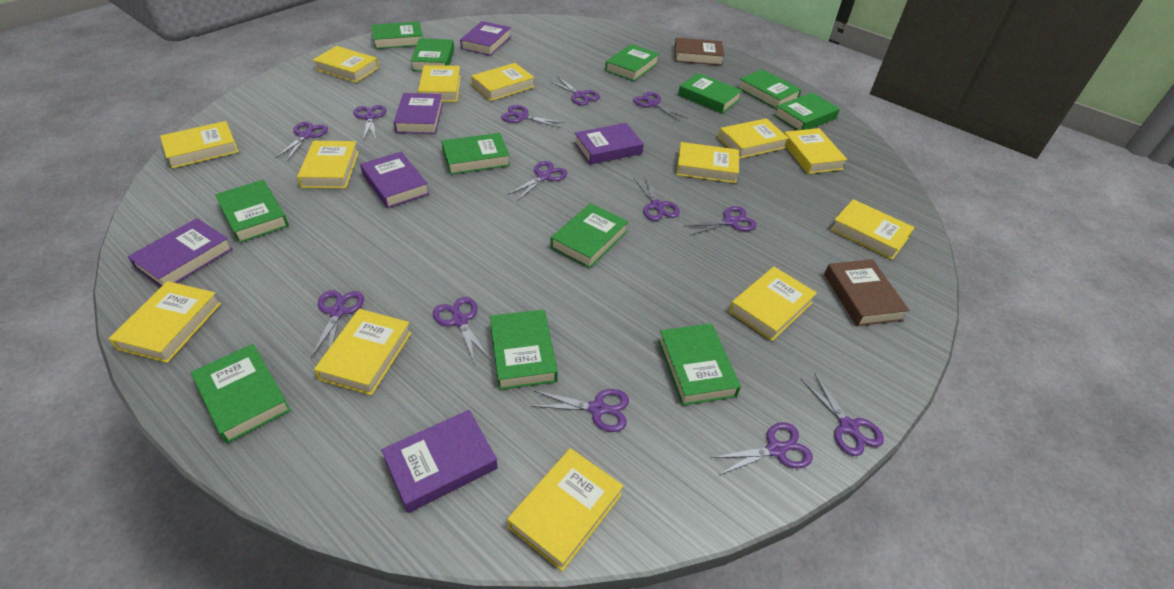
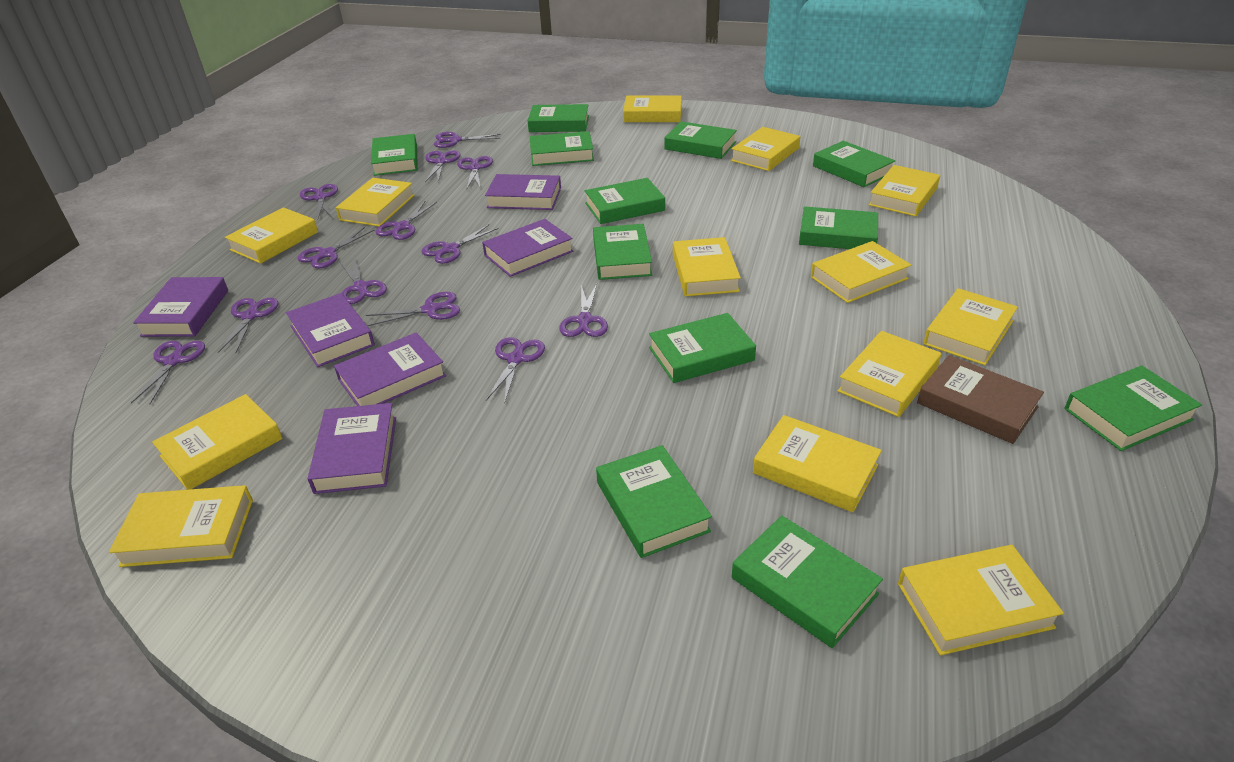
brown book: 2 -> 1

